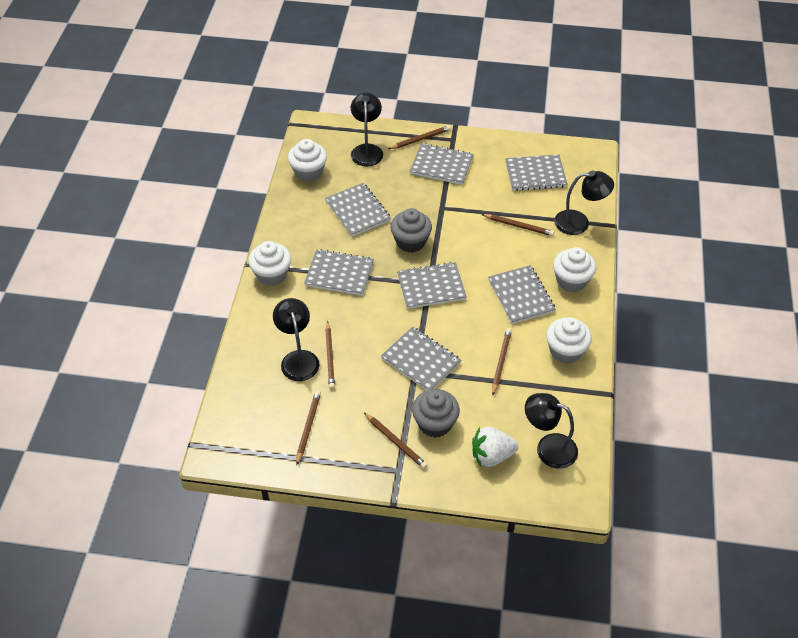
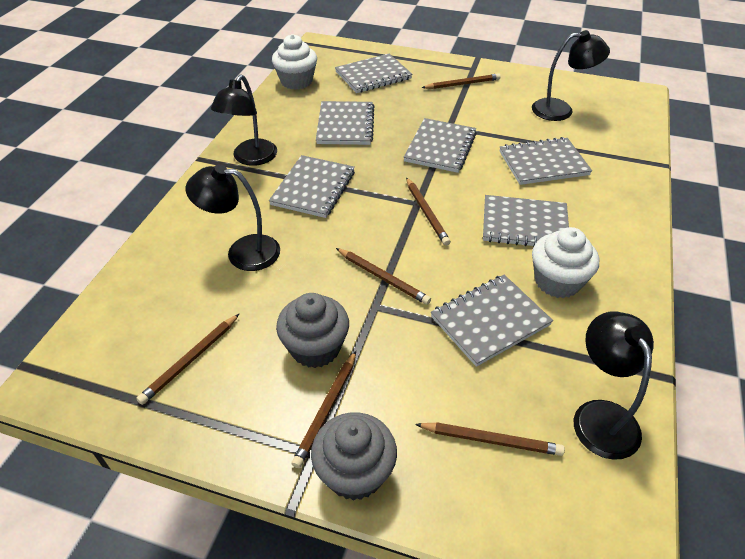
white cupcake: 4 -> 2
white strawberry: 1 -> 0

